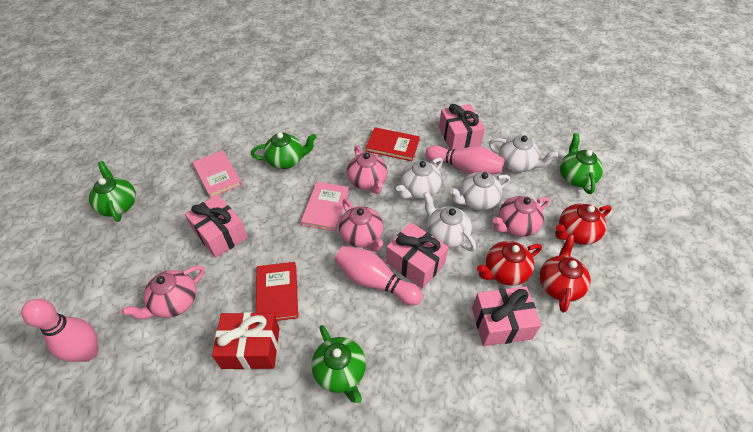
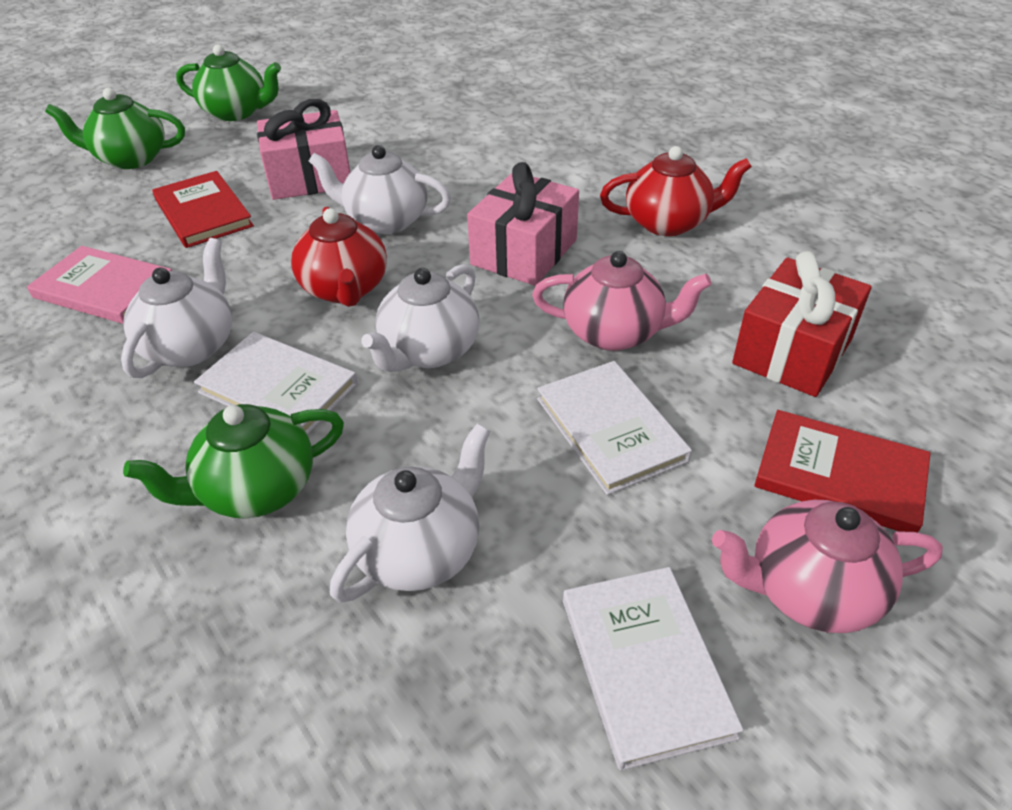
green teapot: 4 -> 3
pink book: 2 -> 1
pink bowling pin: 3 -> 0
pink gift: 4 -> 2
pink teapot: 4 -> 2
red teapot: 3 -> 2
white book: 0 -> 3

